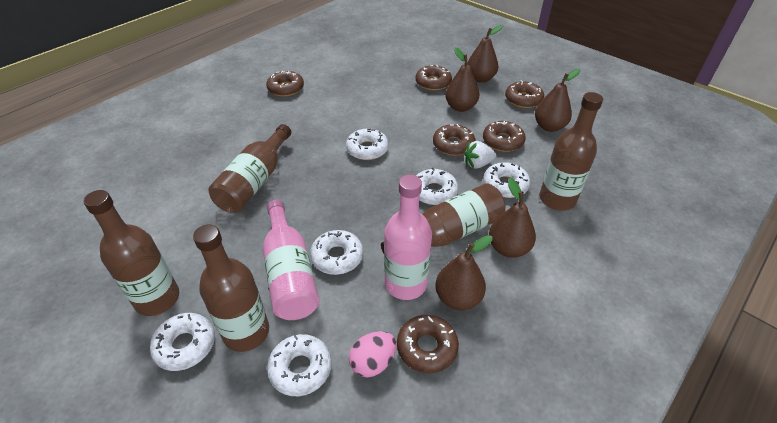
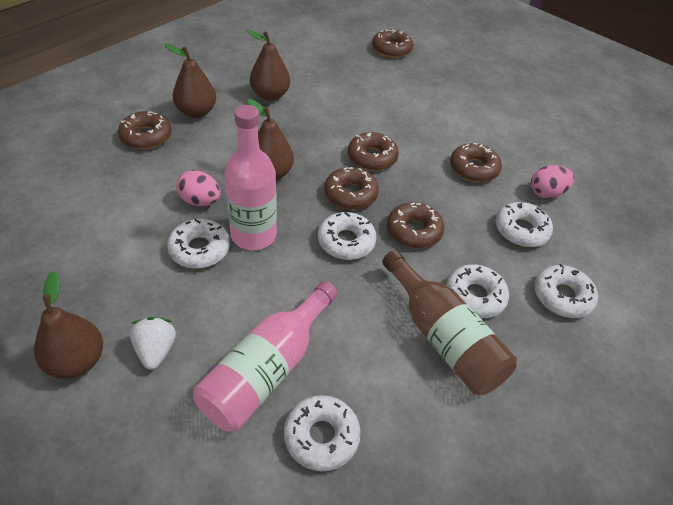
brown bottle: 5 -> 1
brown pear: 5 -> 4
pink egg: 1 -> 2

